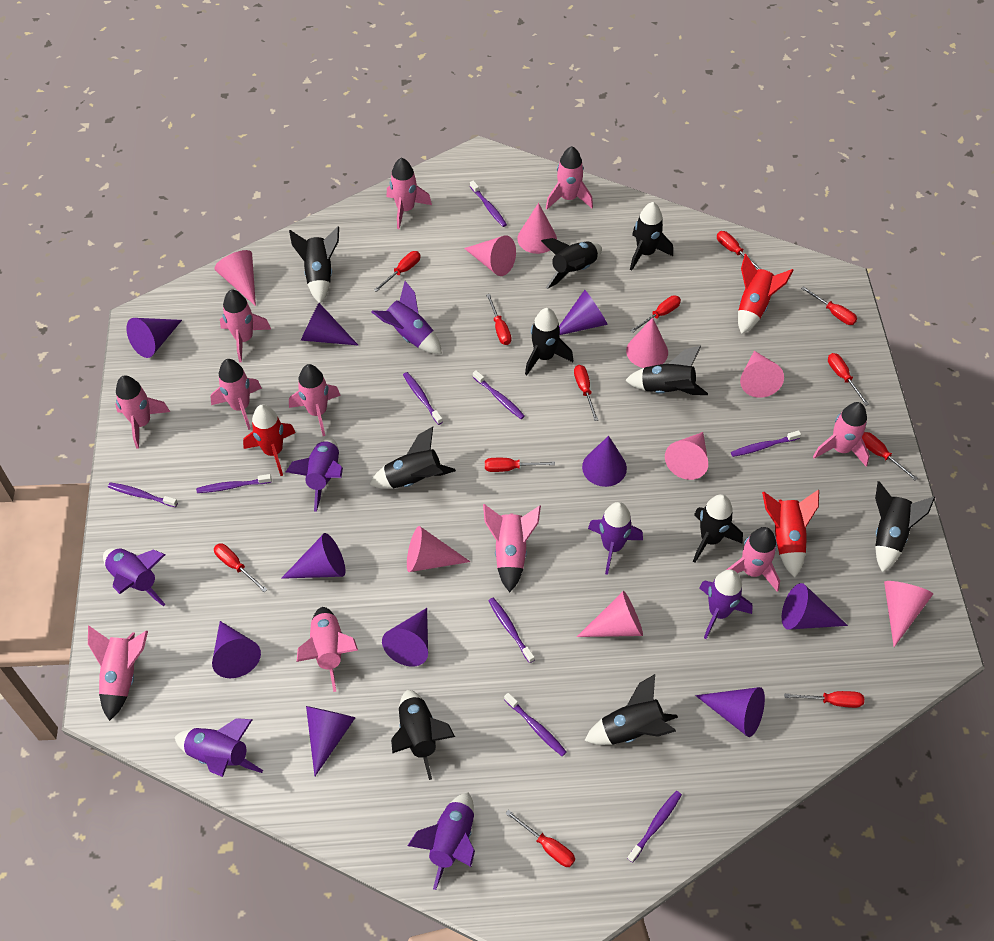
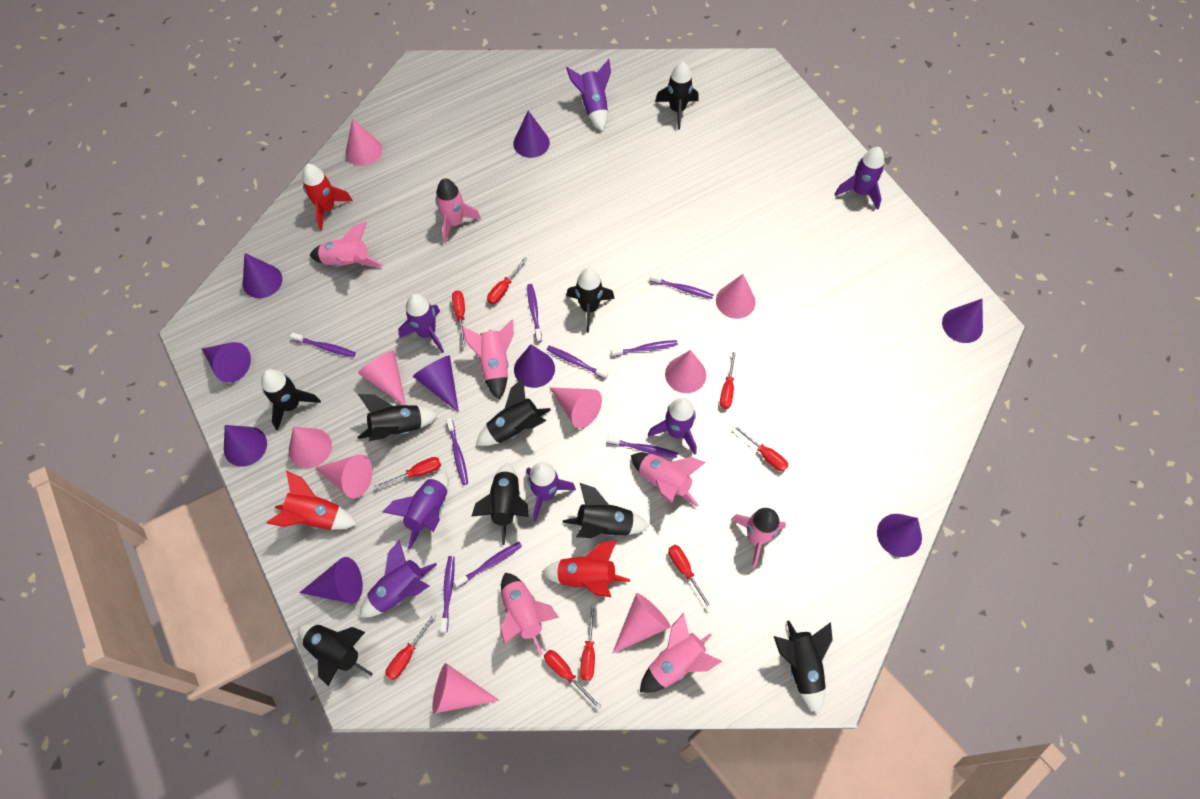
black rocket: 10 -> 9
pink rocket: 11 -> 7
purple cone: 10 -> 9
red screwdriver: 12 -> 9

